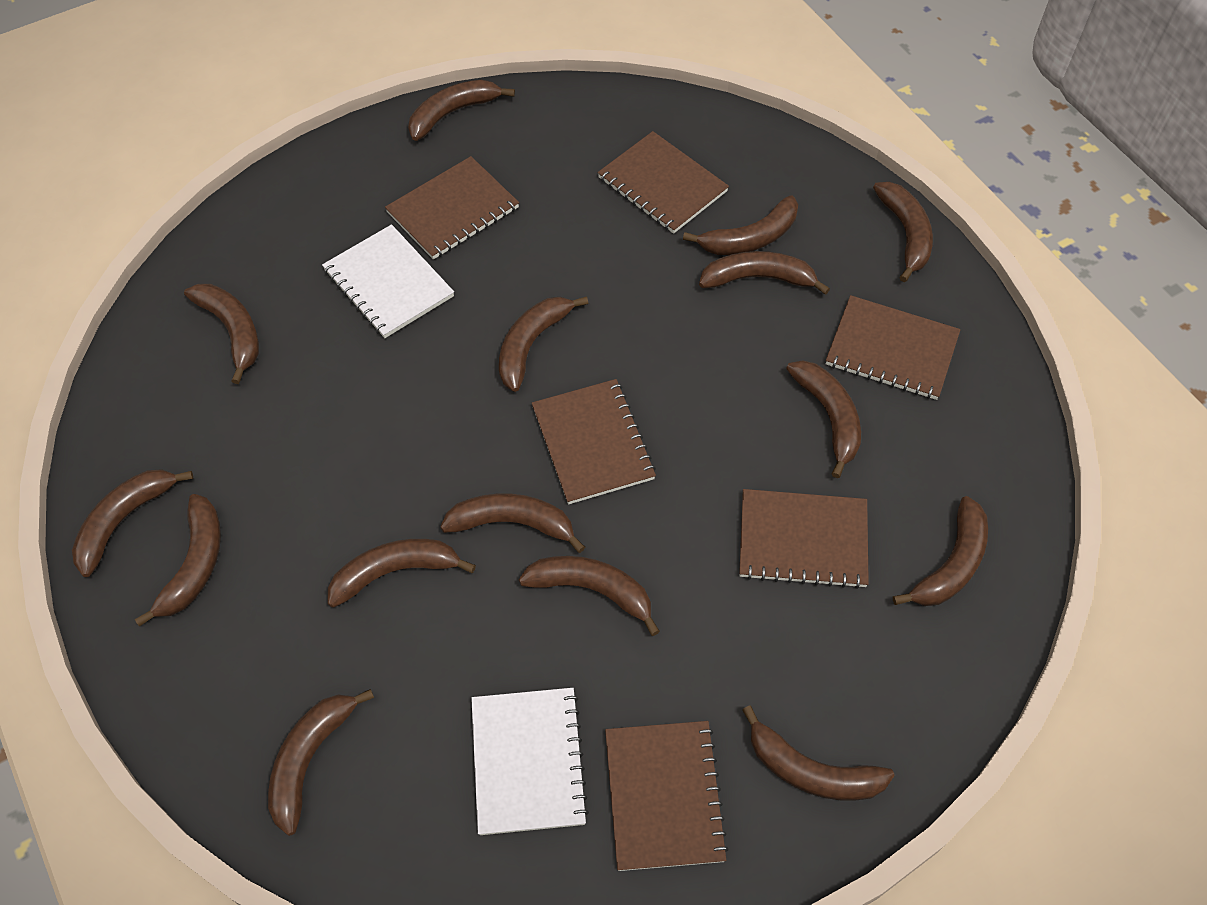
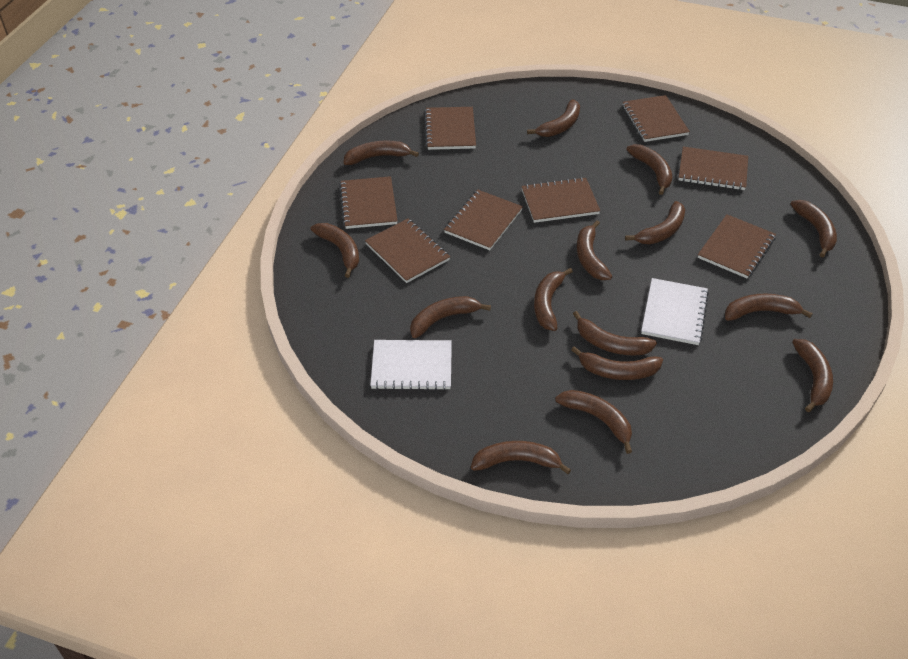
brown notebook: 6 -> 8

